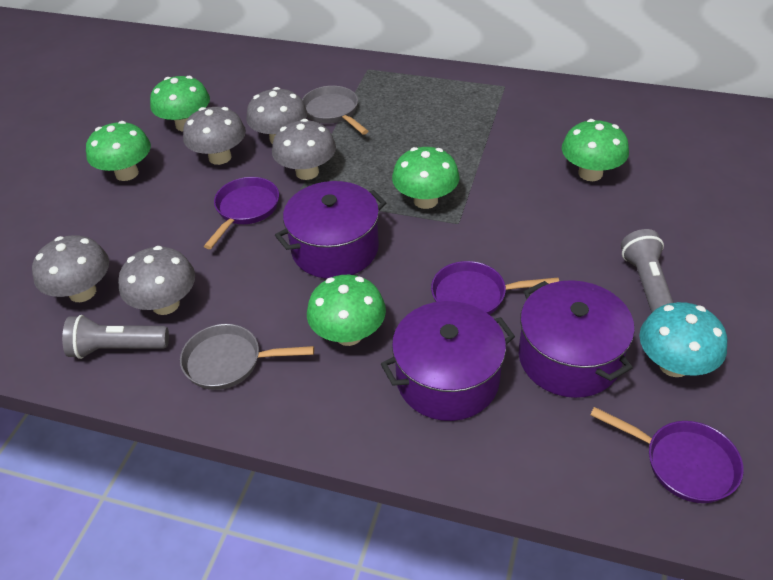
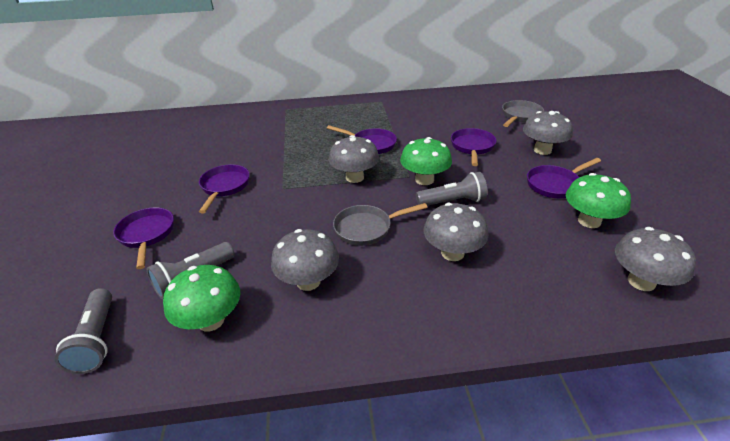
green mushroom: 5 -> 3
grey flashlight: 2 -> 3
purple pan: 3 -> 5
purple pot: 3 -> 0
turquoise mushroom: 1 -> 0

